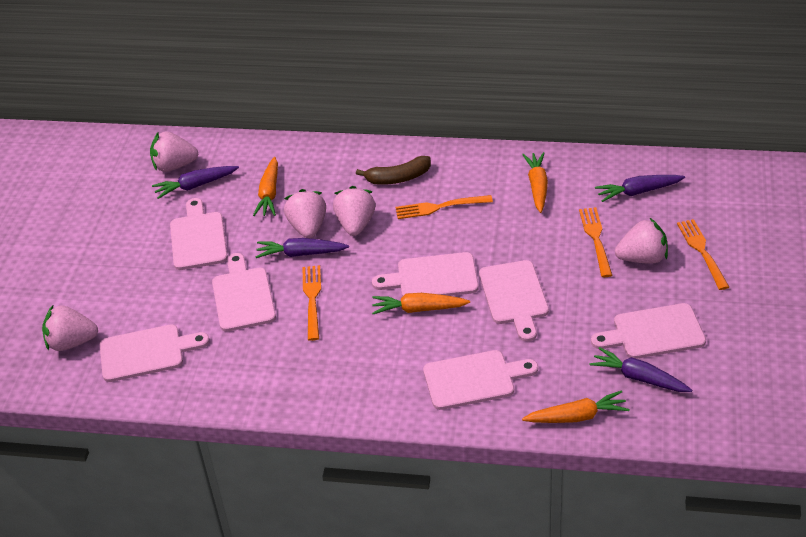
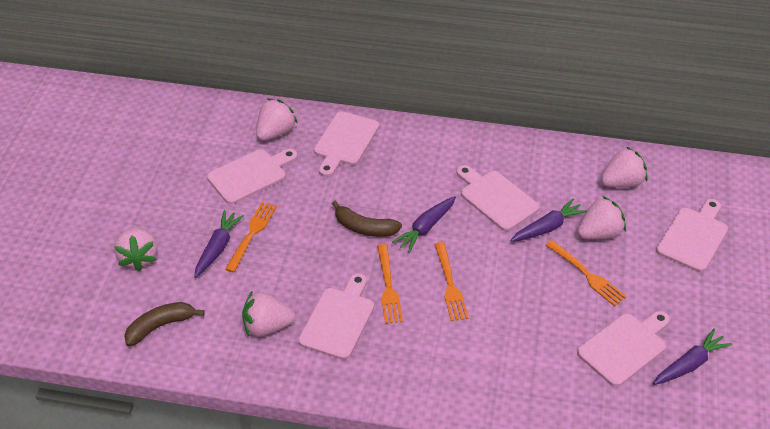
brown banana: 1 -> 2
orange carrot: 4 -> 0
pink cutting board: 7 -> 6

